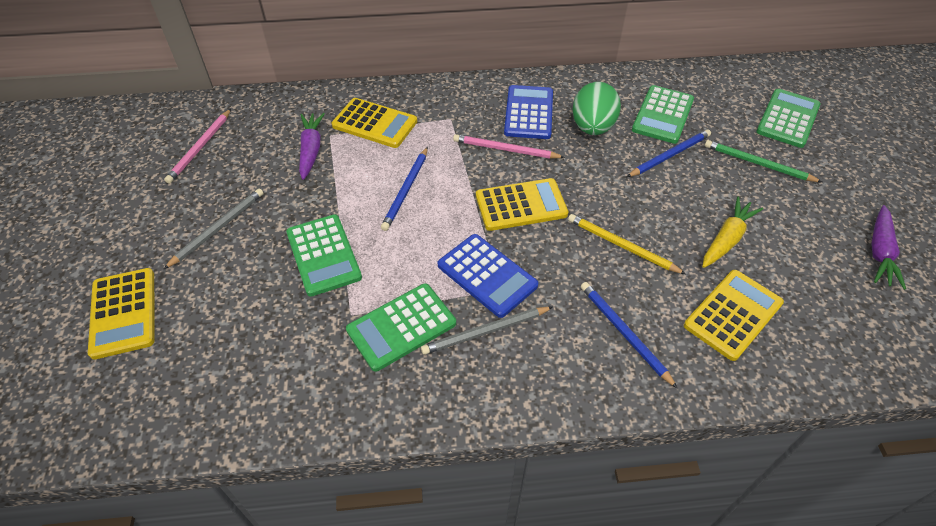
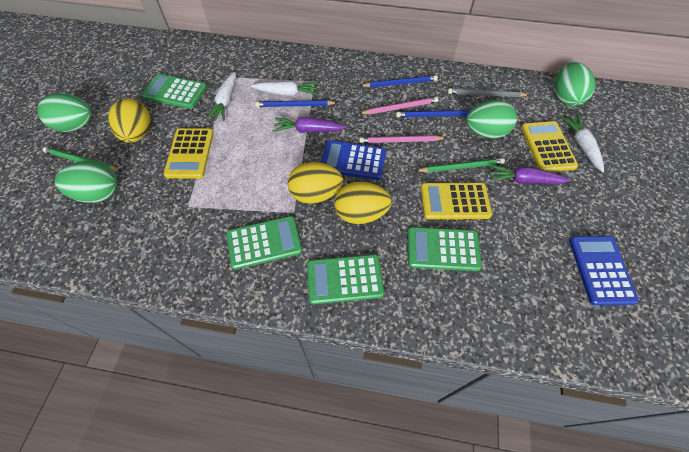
green egg: 1 -> 4
green pencil: 1 -> 2
grey pencil: 2 -> 1
white carrot: 0 -> 3
yellow calculator: 4 -> 3
yellow carrot: 1 -> 0
yellow egg: 0 -> 3
yellow pencil: 1 -> 0

